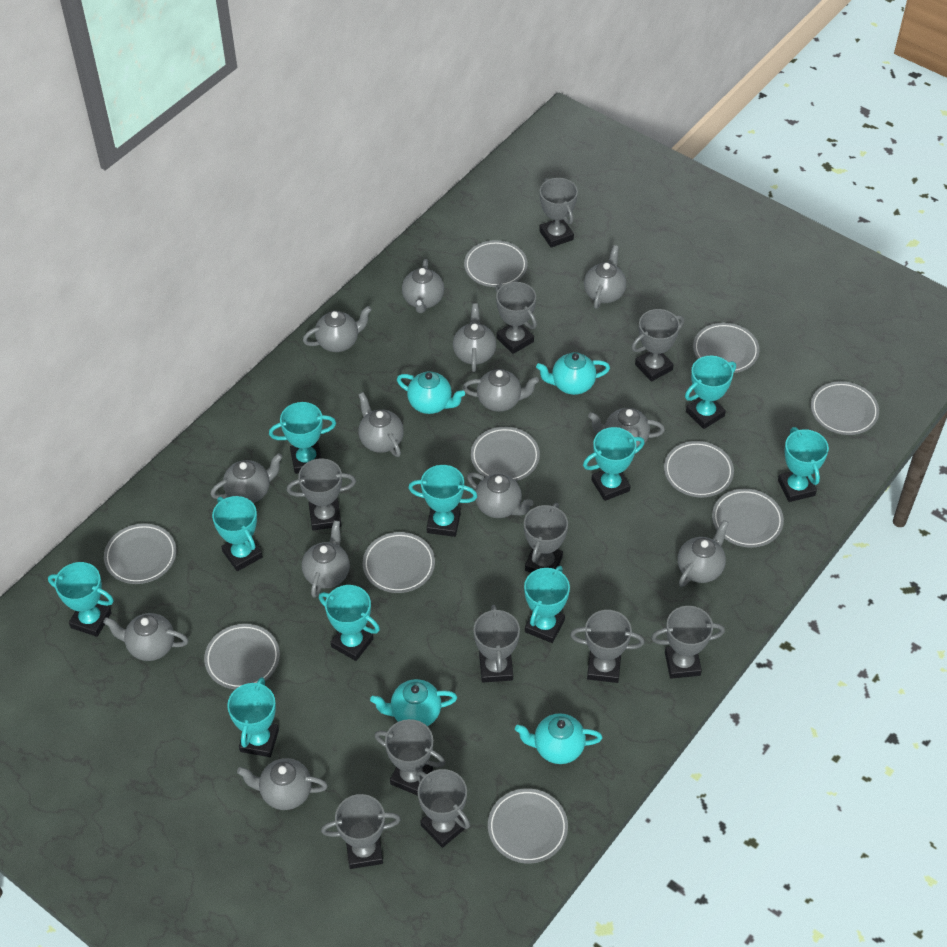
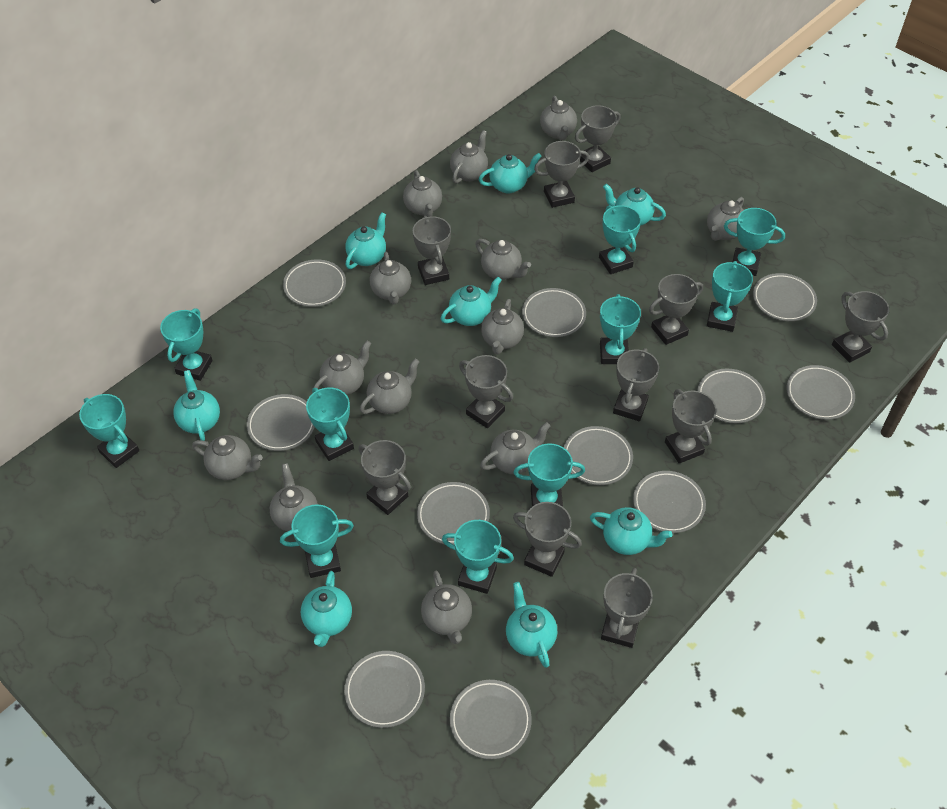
grey plate: 10 -> 11
turquoise teapot: 4 -> 8

